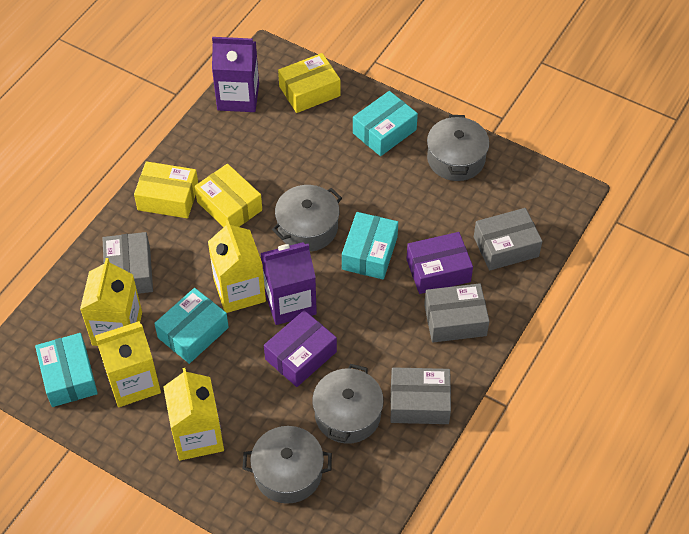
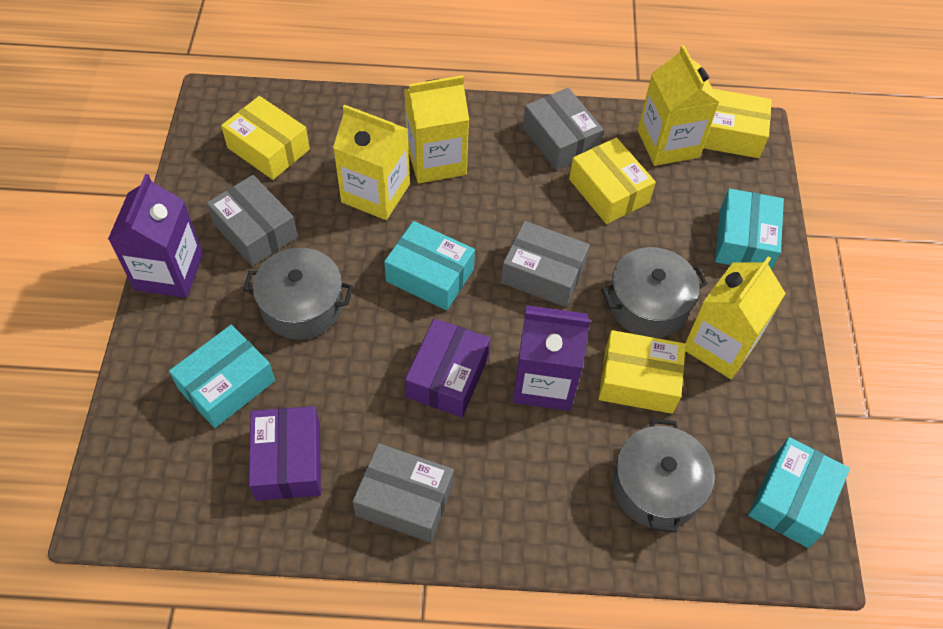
grey pot: 4 -> 3
yellow box: 3 -> 4

